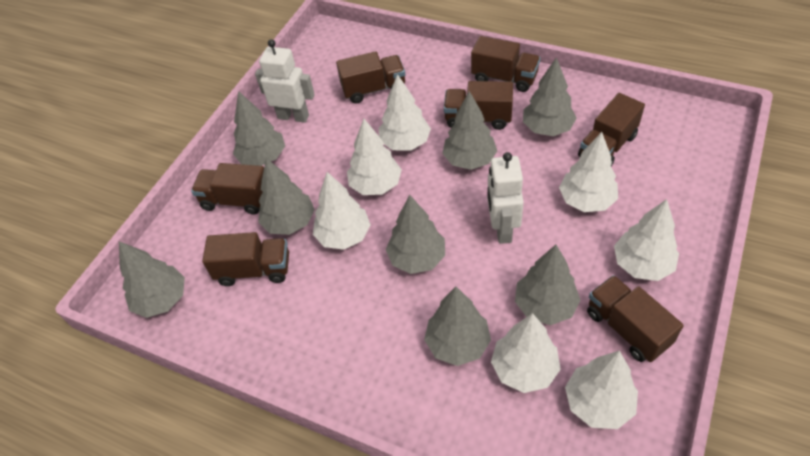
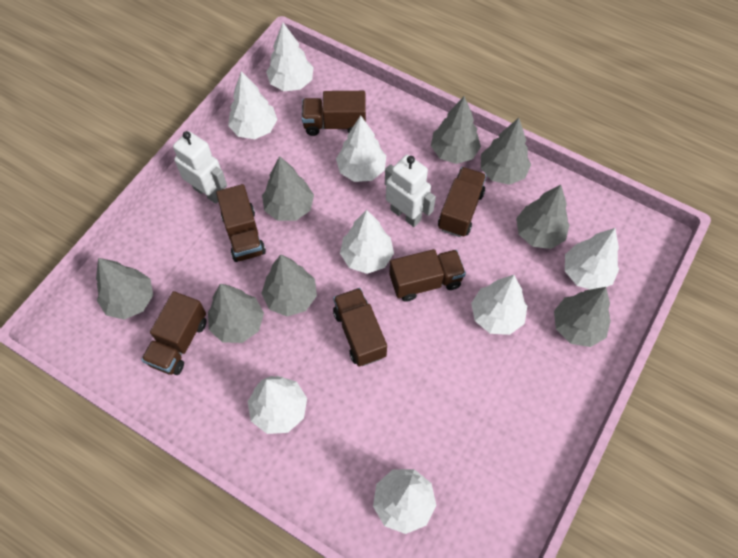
brown truck: 7 -> 6
white tree: 7 -> 8

